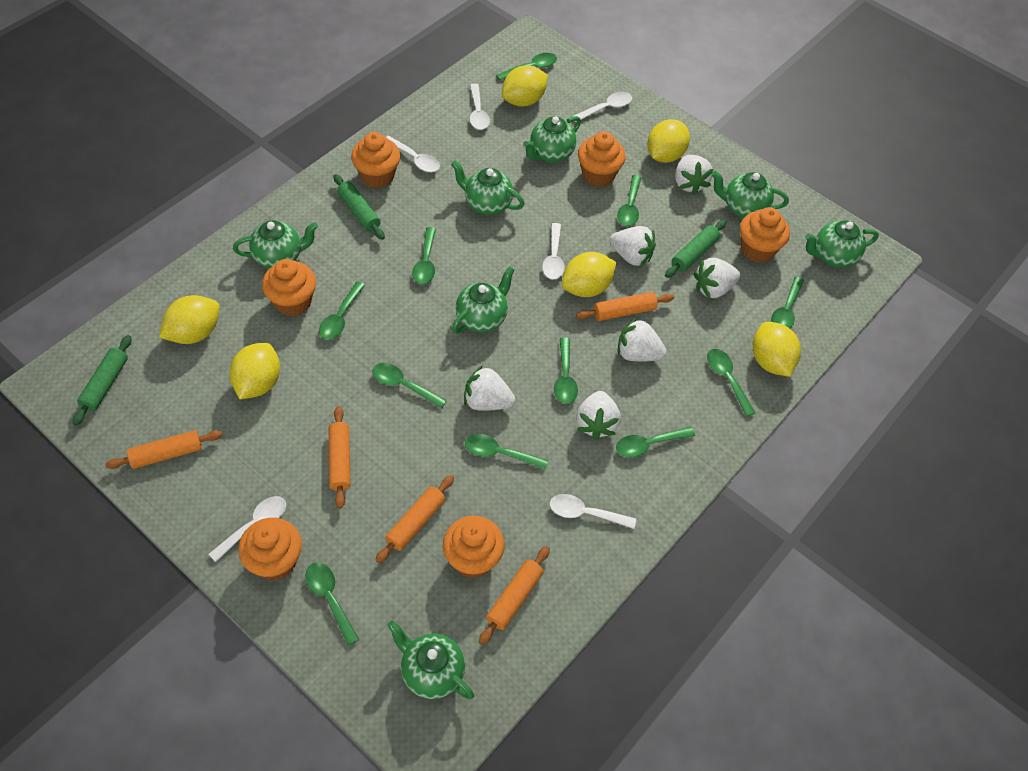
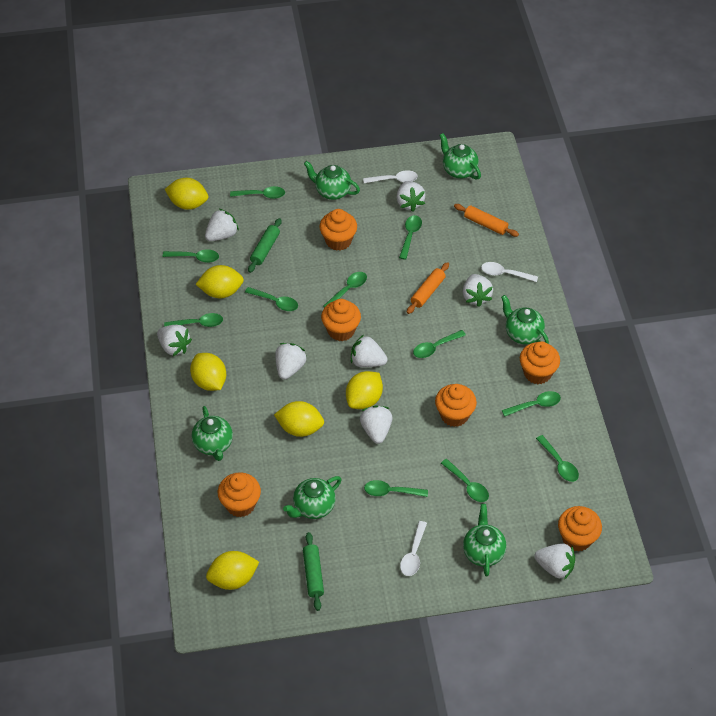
green rolling pin: 3 -> 2
green teapot: 7 -> 6
orange rolling pin: 5 -> 2
white spoon: 6 -> 3
white strawberry: 6 -> 8

